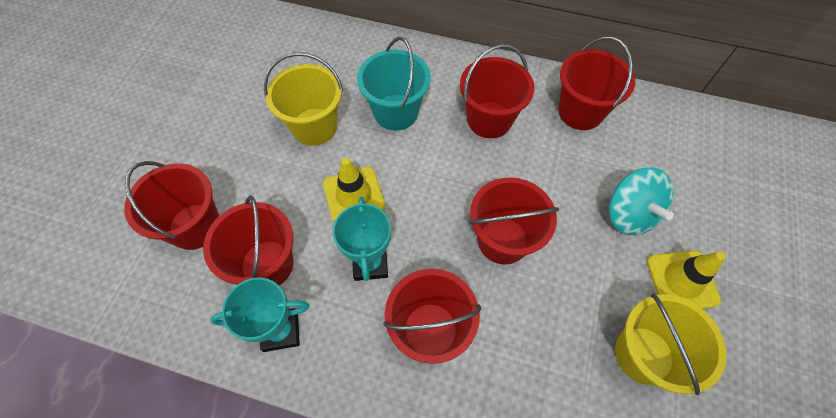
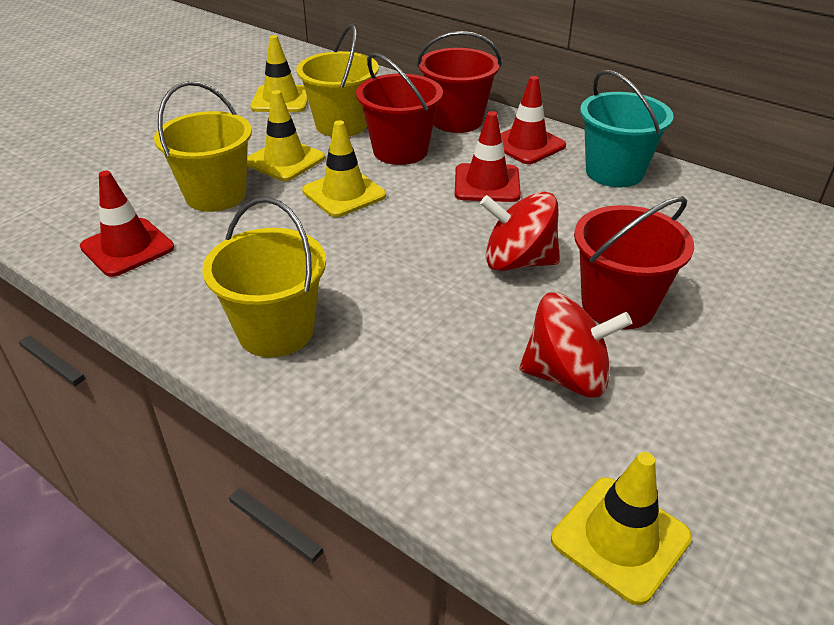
red bucket: 6 -> 3
red spinning top: 0 -> 2
red traffic cone: 0 -> 3
turquoise spinning top: 1 -> 0
turquoise trophy: 2 -> 0
yellow bucket: 2 -> 3
yellow traffic cone: 2 -> 4

